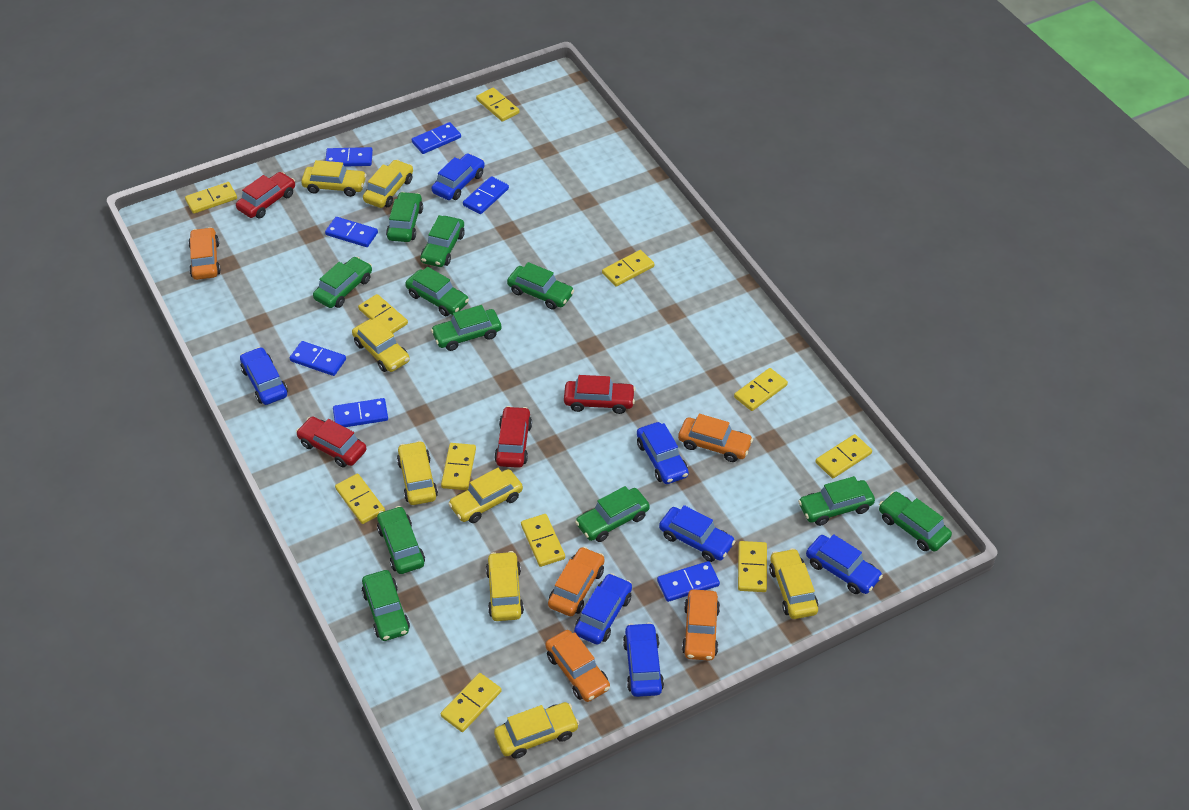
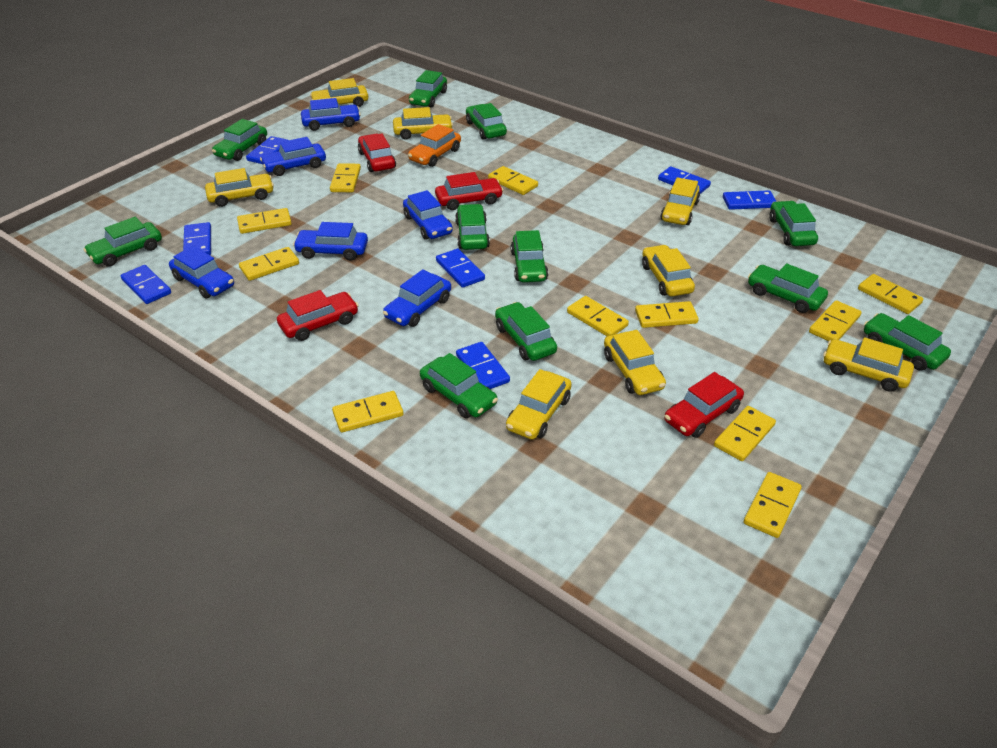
blue car: 7 -> 6
orange car: 5 -> 1

